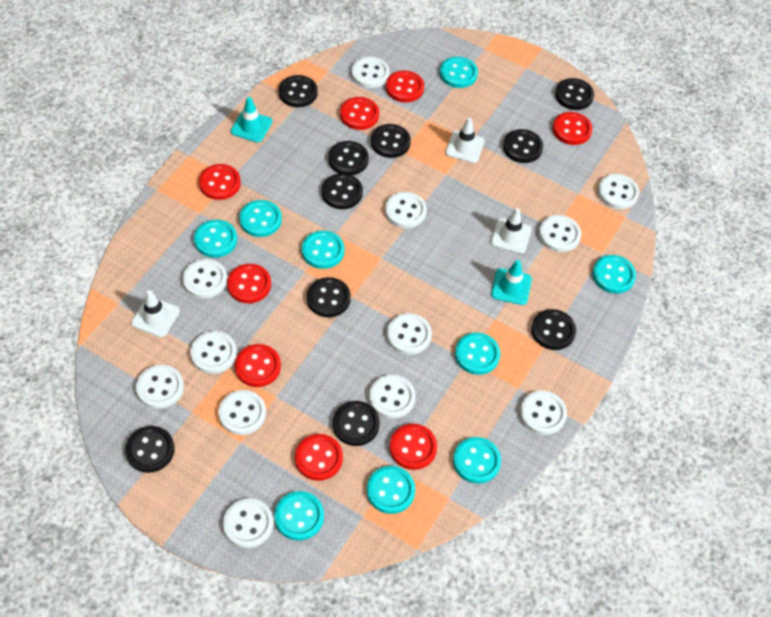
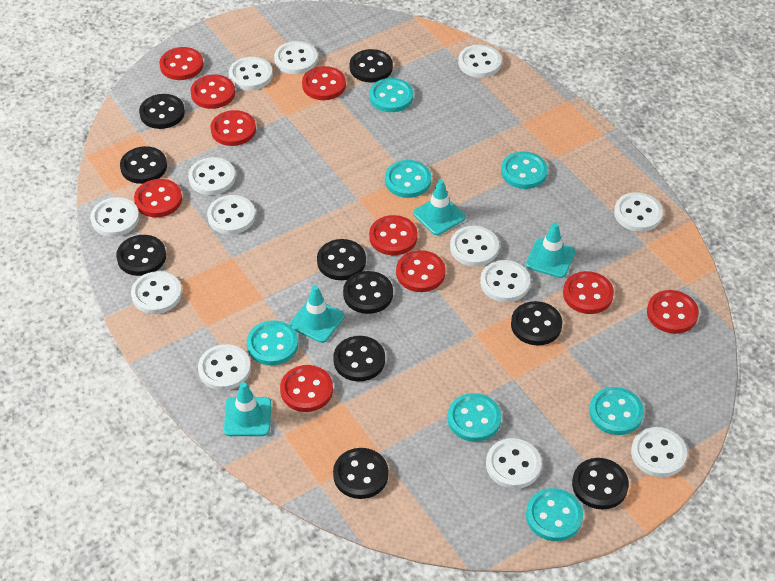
red button: 8 -> 10
turquoise button: 9 -> 7
turquoise traffic cone: 2 -> 4
white button: 12 -> 13
white traffic cone: 3 -> 0

